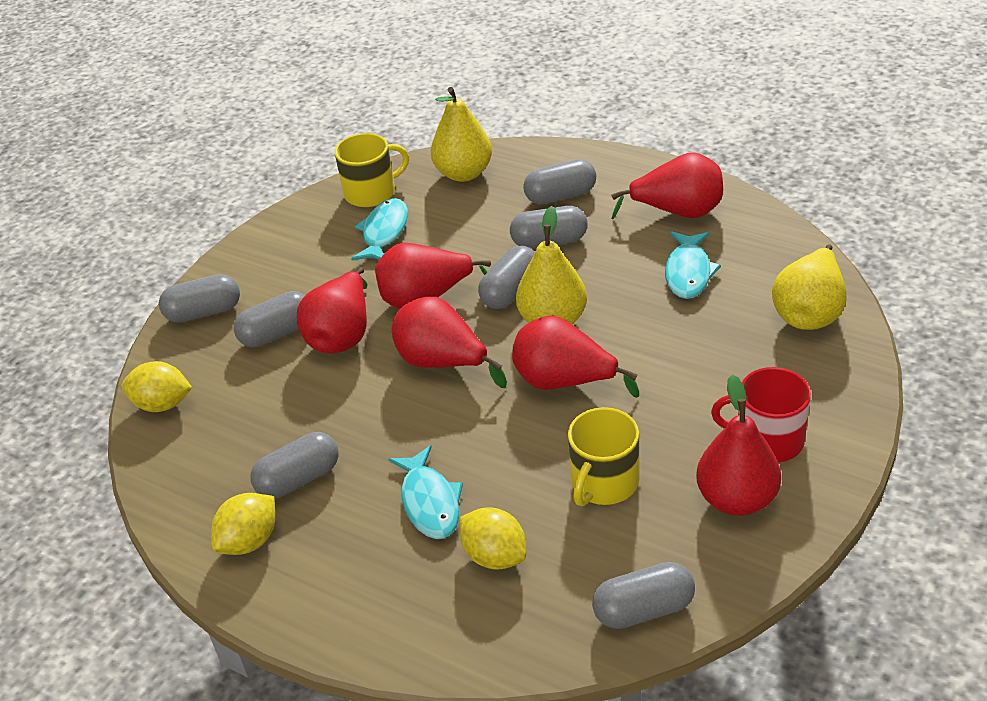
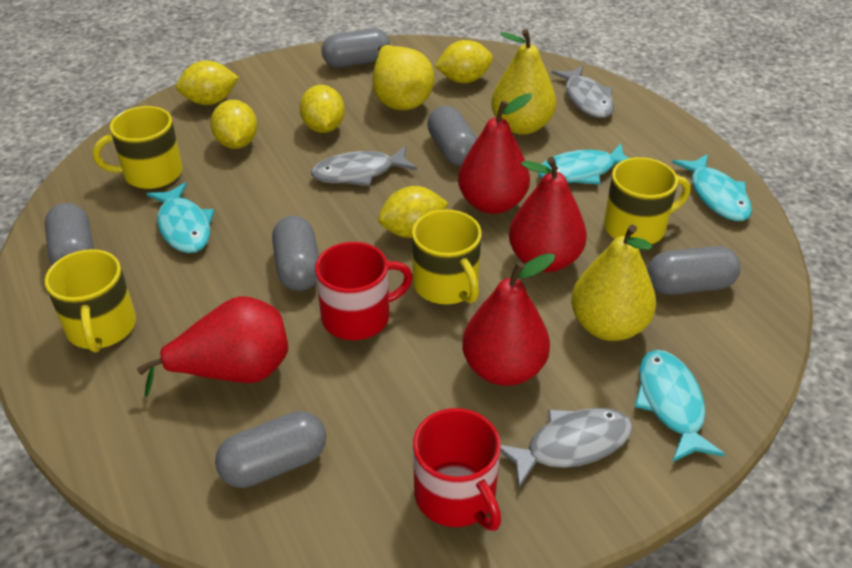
grey capsule: 7 -> 6
grey fish: 0 -> 3
red mug: 1 -> 2
red pear: 6 -> 4
turquoise fish: 3 -> 4
yellow lemon: 3 -> 5
yellow mug: 2 -> 4

